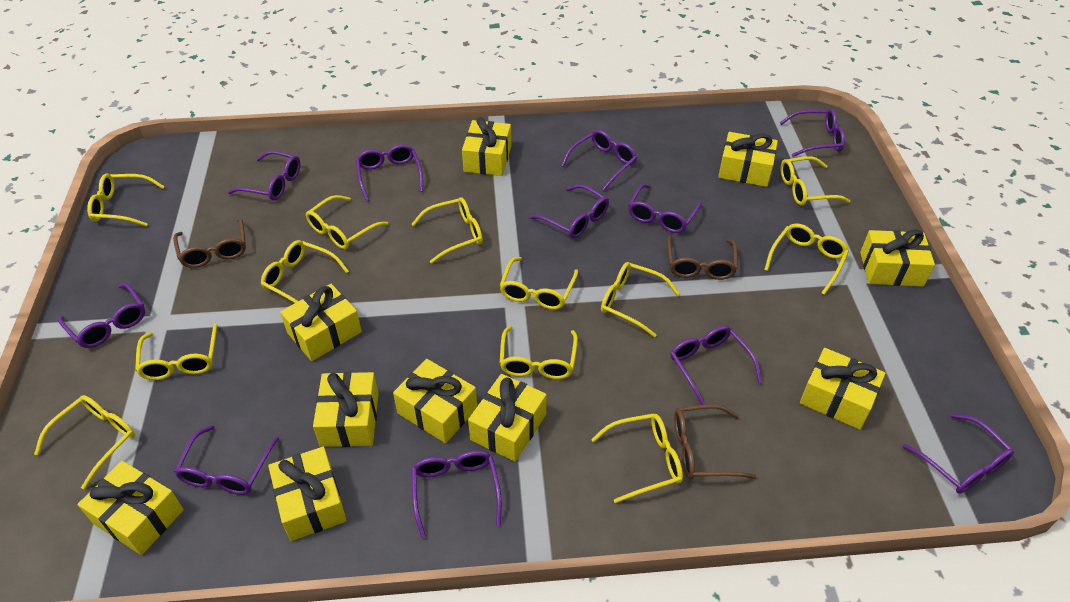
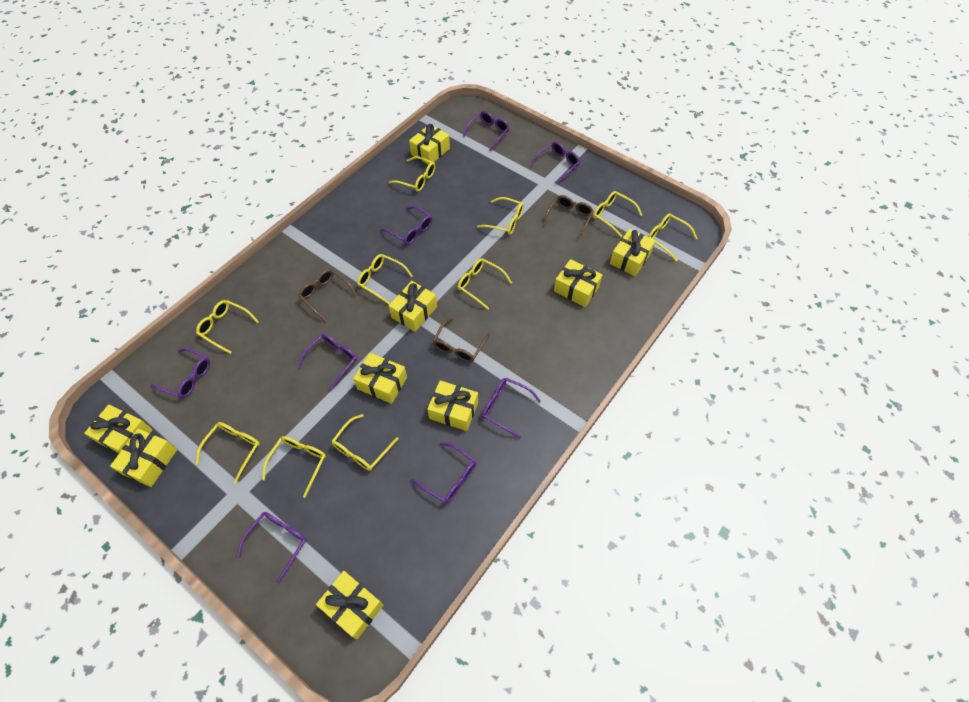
purple glasses: 11 -> 8
yellow gift: 10 -> 9
yellow glasses: 12 -> 10

